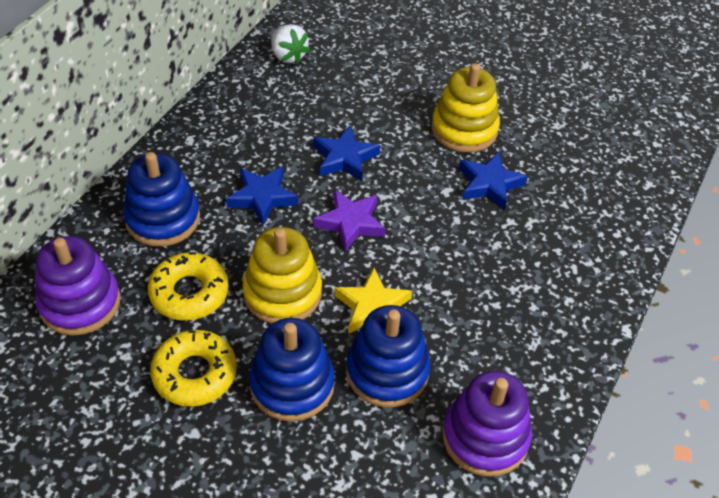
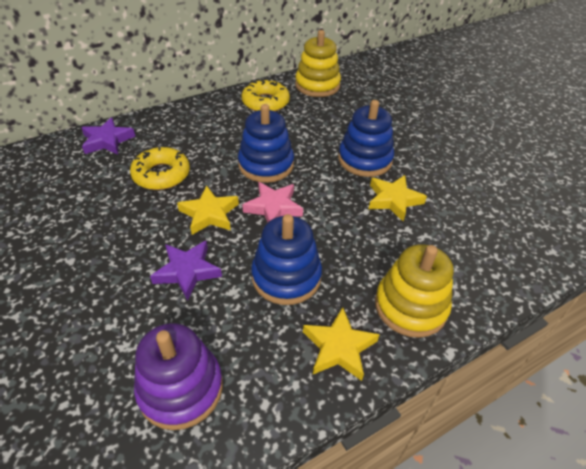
blue star: 3 -> 0
pink star: 0 -> 1
purple stacking toy: 2 -> 1
purple star: 1 -> 2
white strawberry: 1 -> 0
yellow star: 1 -> 3

